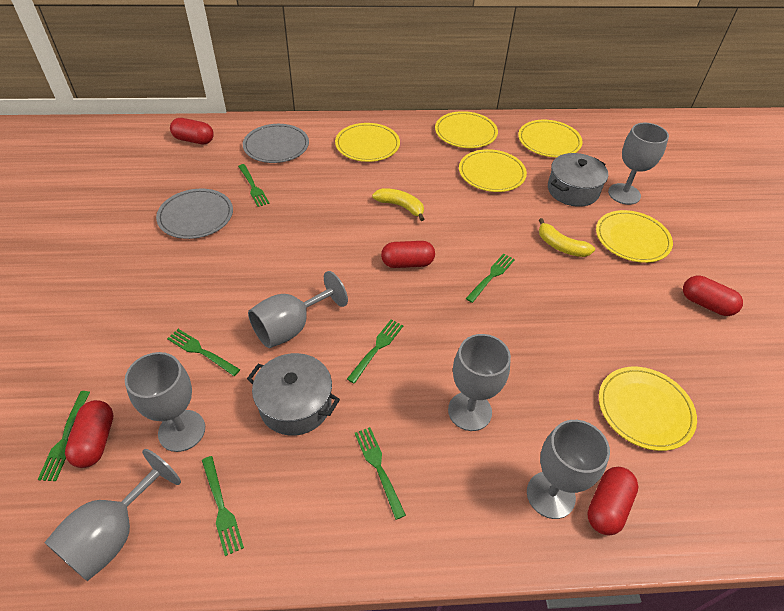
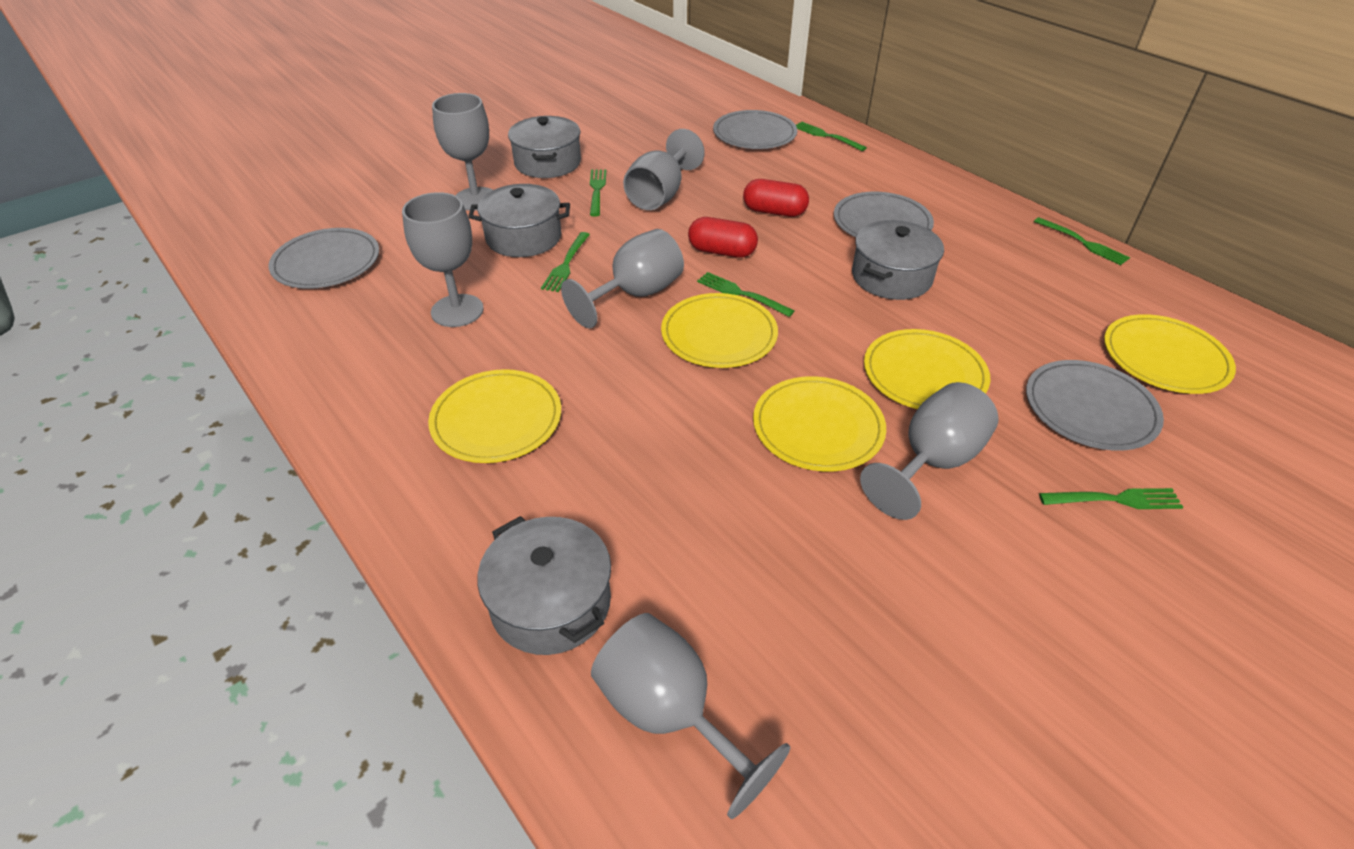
green fork: 7 -> 6
grey plate: 2 -> 4
grey pot: 2 -> 4
red capsule: 5 -> 2
yellow banana: 2 -> 0
yellow plate: 6 -> 5

